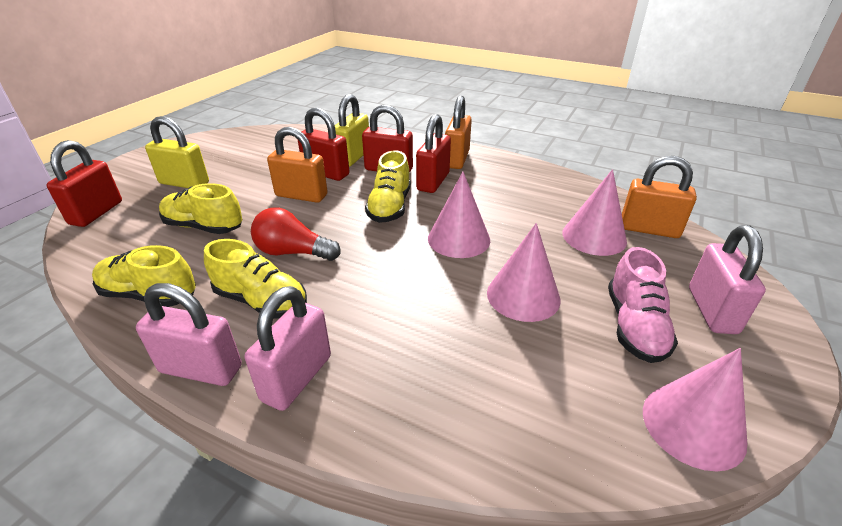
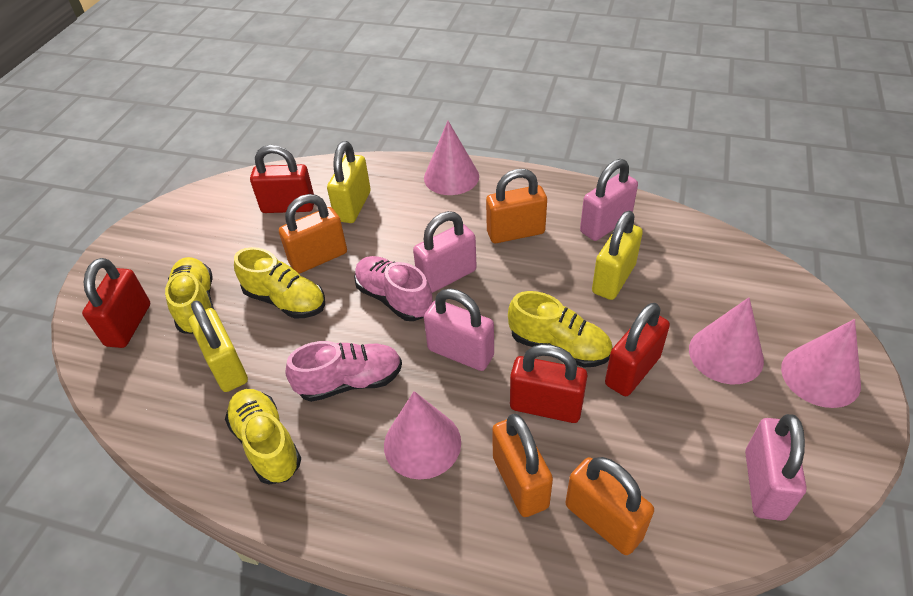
orange padlock: 3 -> 4
pink padlock: 3 -> 4
pink shoe: 1 -> 2
red light bulb: 1 -> 0
yellow padlock: 2 -> 3

